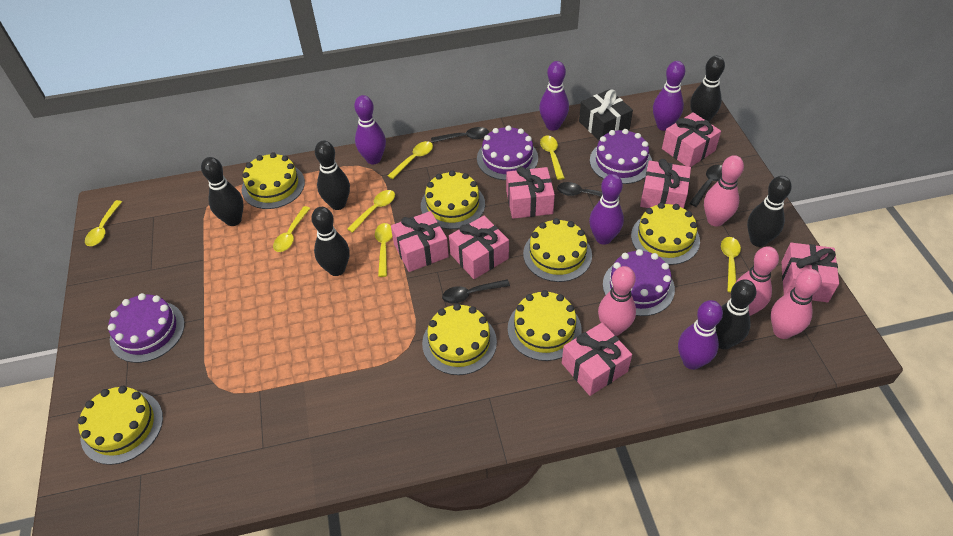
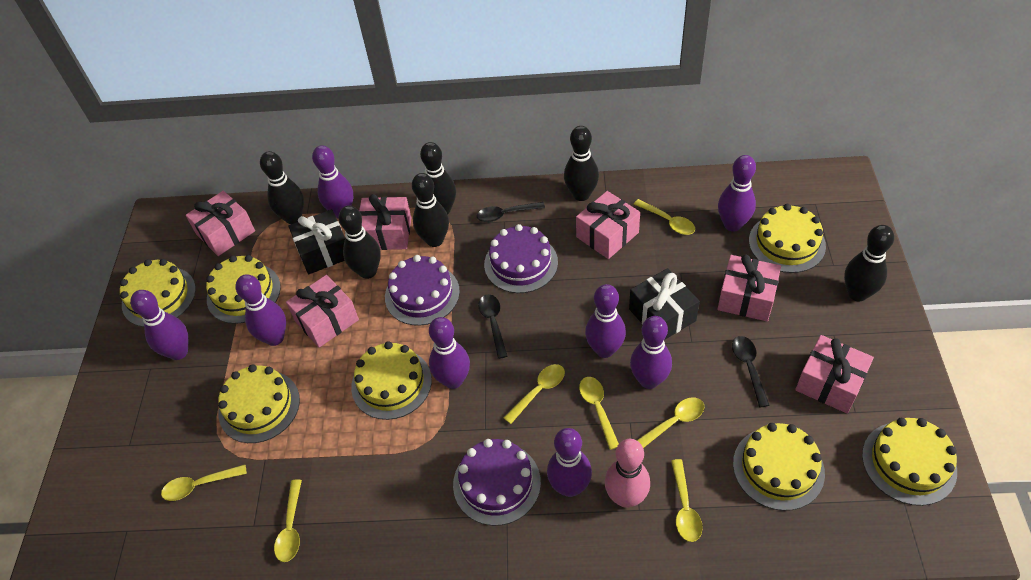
black gift: 1 -> 2
black spoon: 4 -> 3
pink bowling pin: 4 -> 1
pink gift: 7 -> 6
purple bowling pin: 5 -> 8
purple cake: 4 -> 3

